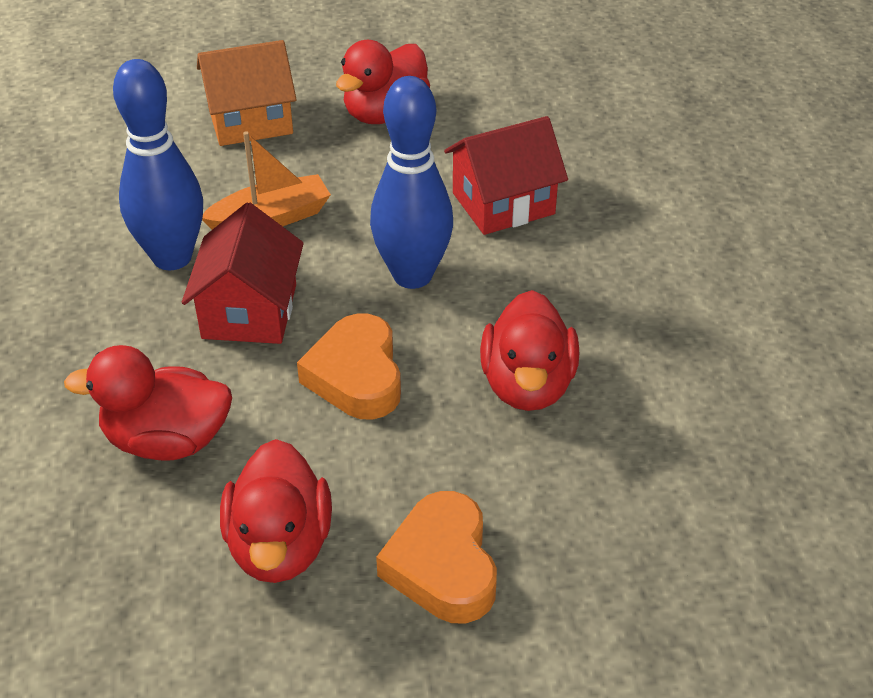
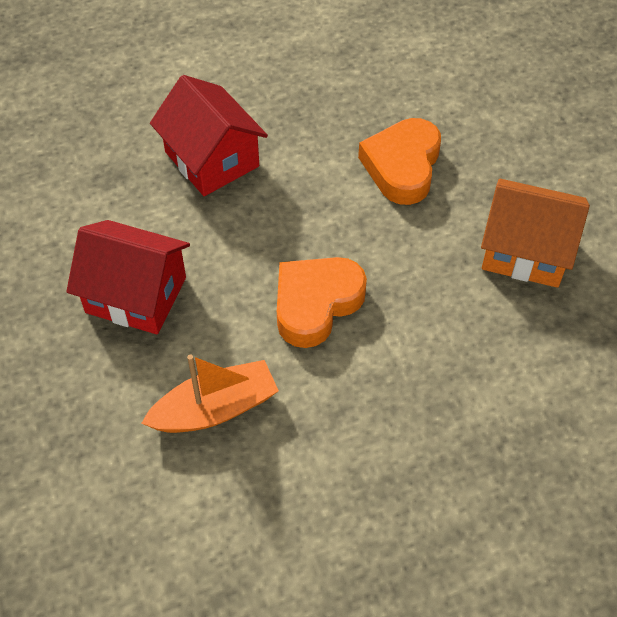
blue bowling pin: 2 -> 0
red duck: 4 -> 0

